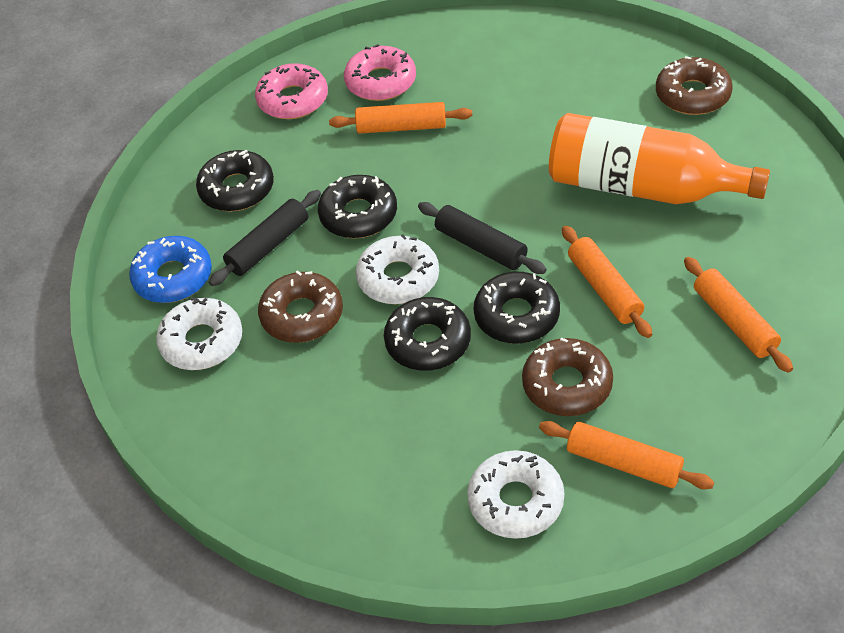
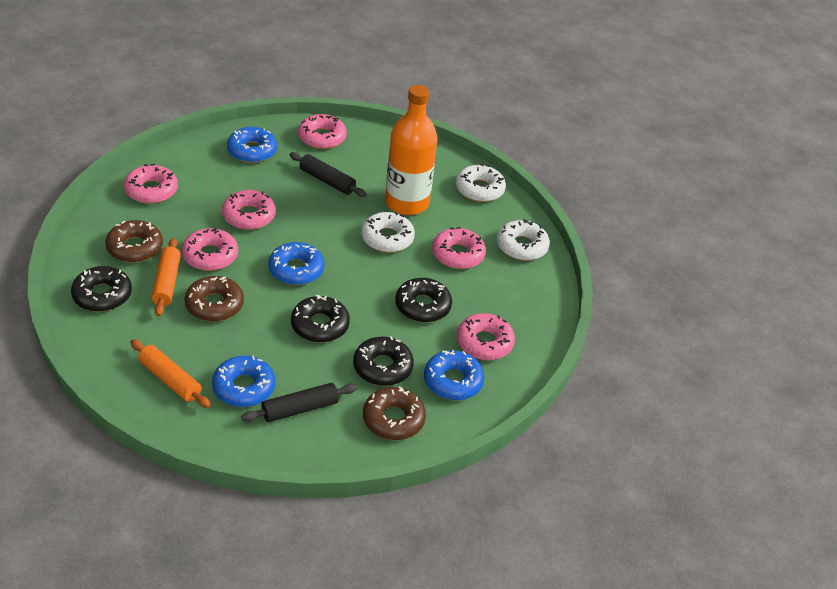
blue donut: 1 -> 4
orange rolling pin: 4 -> 2
pink donut: 2 -> 6

